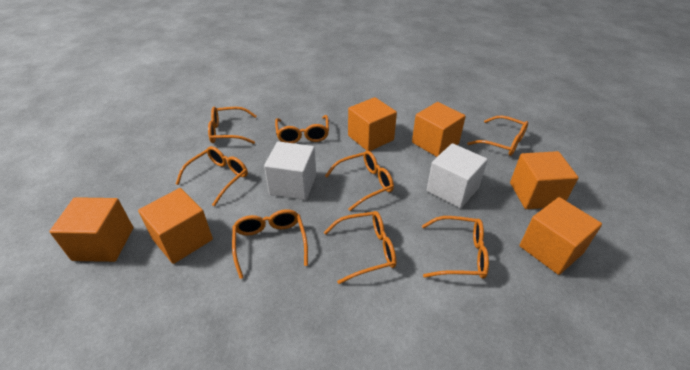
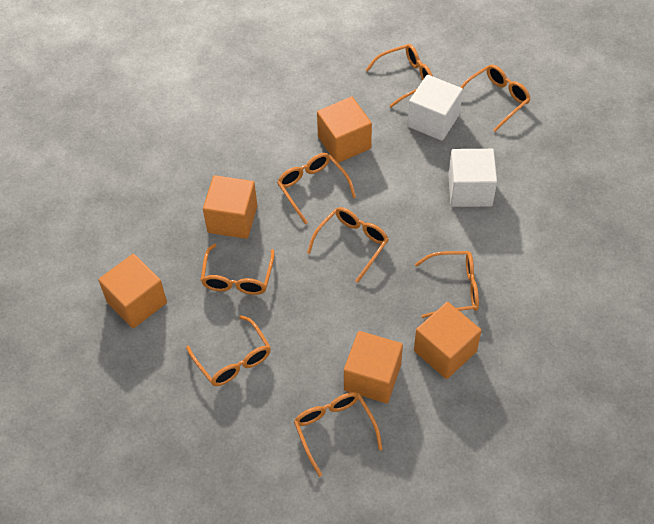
orange cube: 6 -> 5

